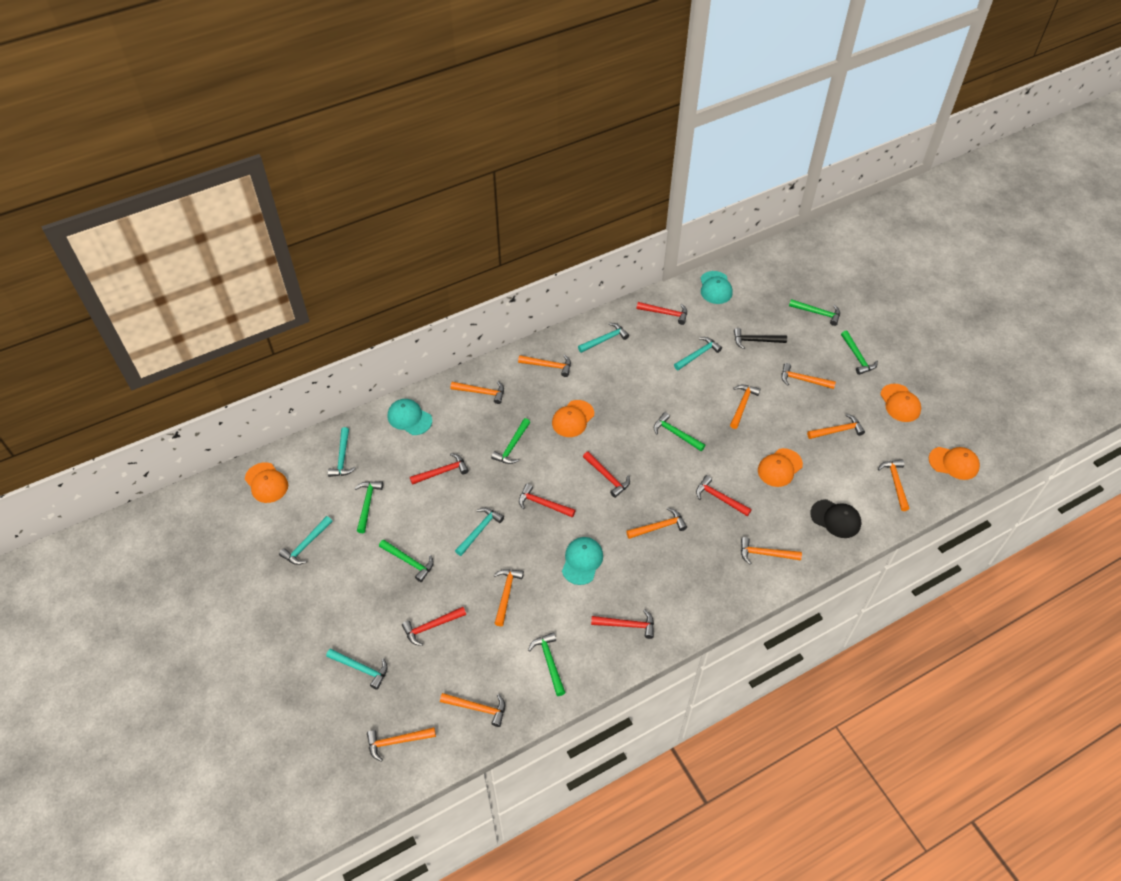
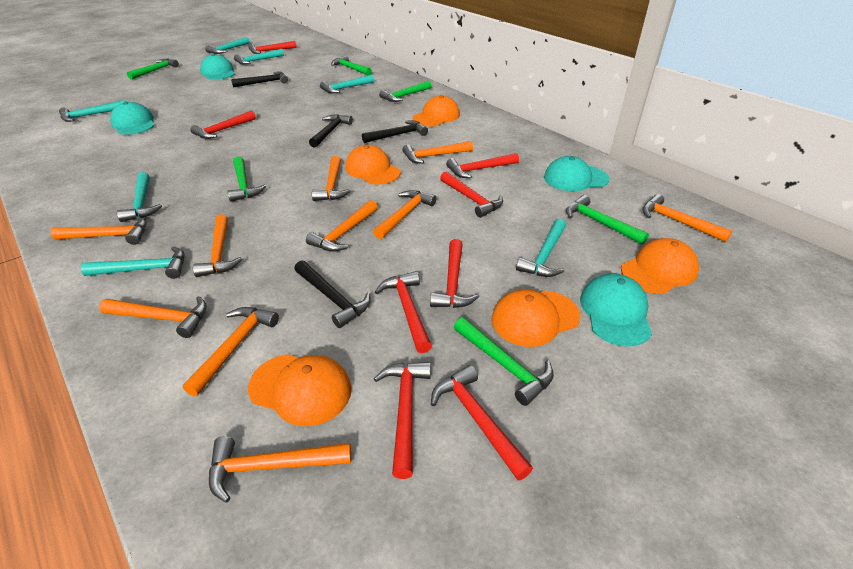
black cap: 1 -> 0
black hammer: 1 -> 4
green hammer: 7 -> 6
orange hammer: 11 -> 10
red hammer: 7 -> 8
turquoise cap: 3 -> 4
turquoise hammer: 6 -> 7

